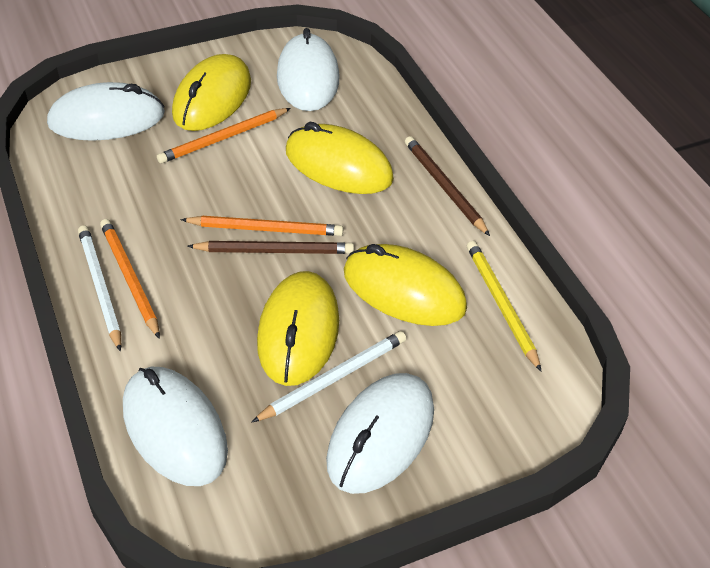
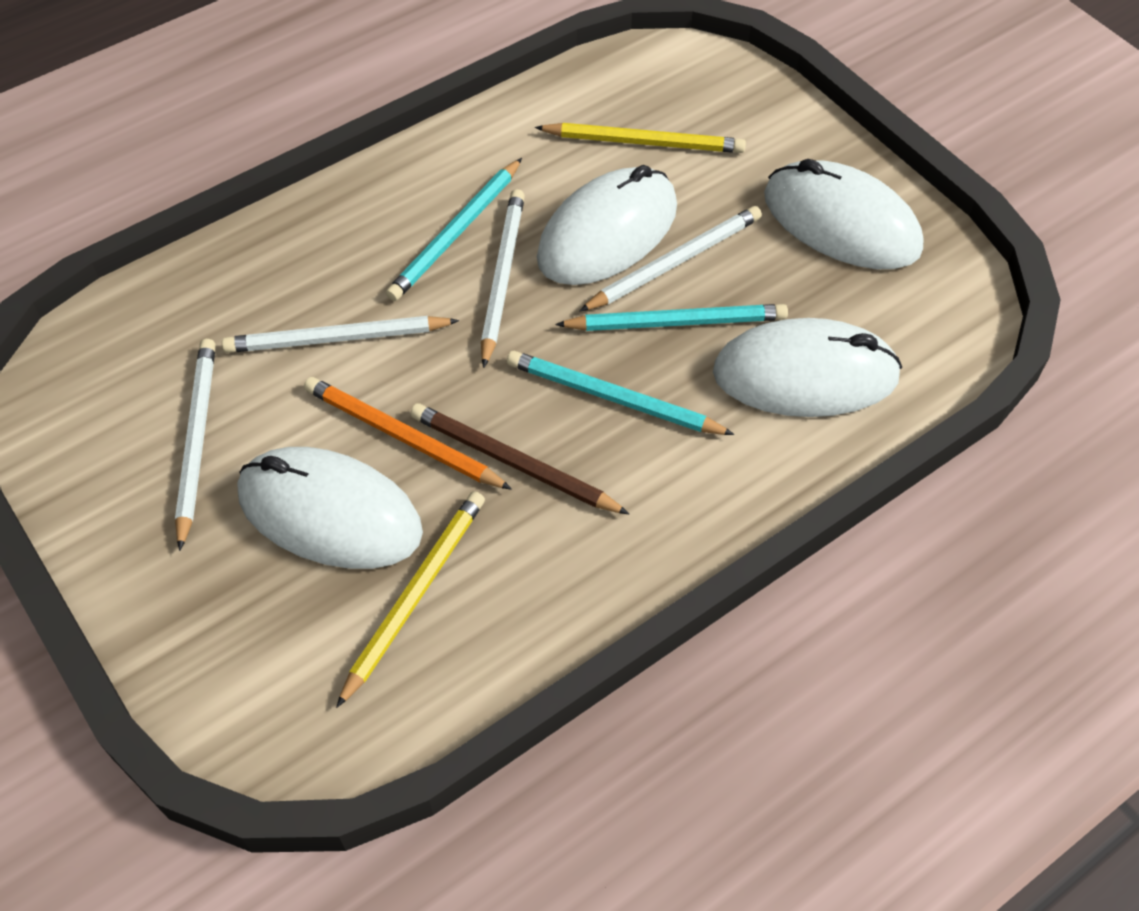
brown pencil: 2 -> 1
orange pencil: 3 -> 1
turquoise pencil: 0 -> 3
white pencil: 2 -> 4
yellow mouse: 4 -> 0
yellow pencil: 1 -> 2

